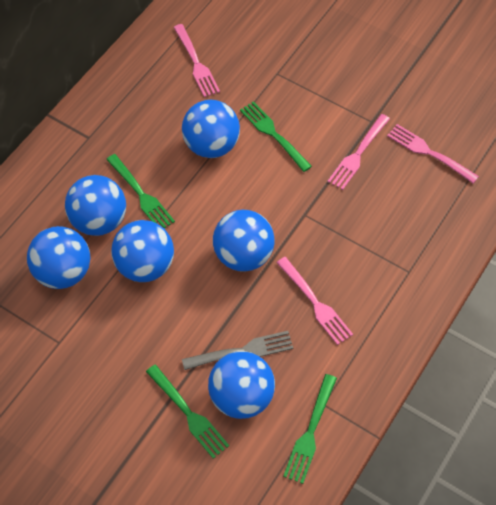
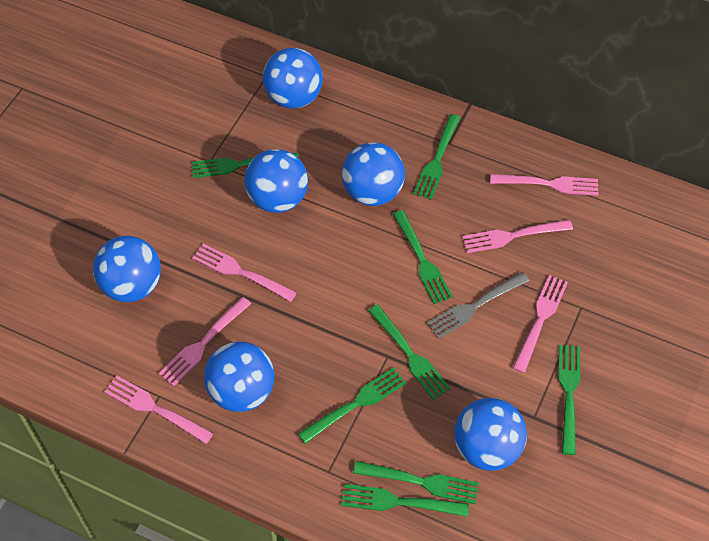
green fork: 4 -> 8
pink fork: 4 -> 6

